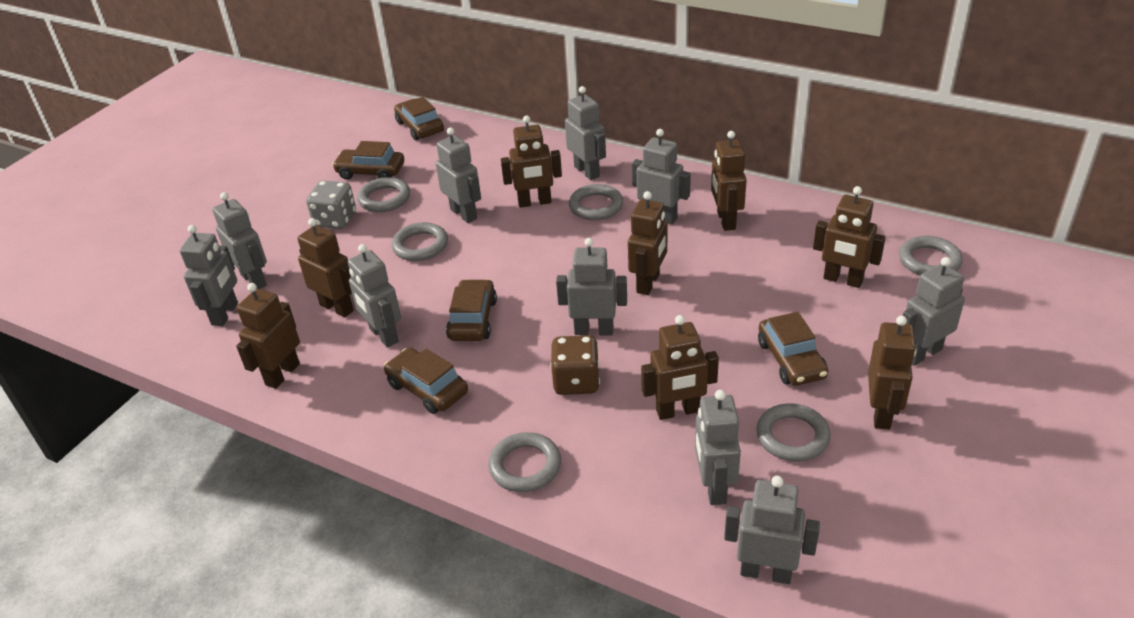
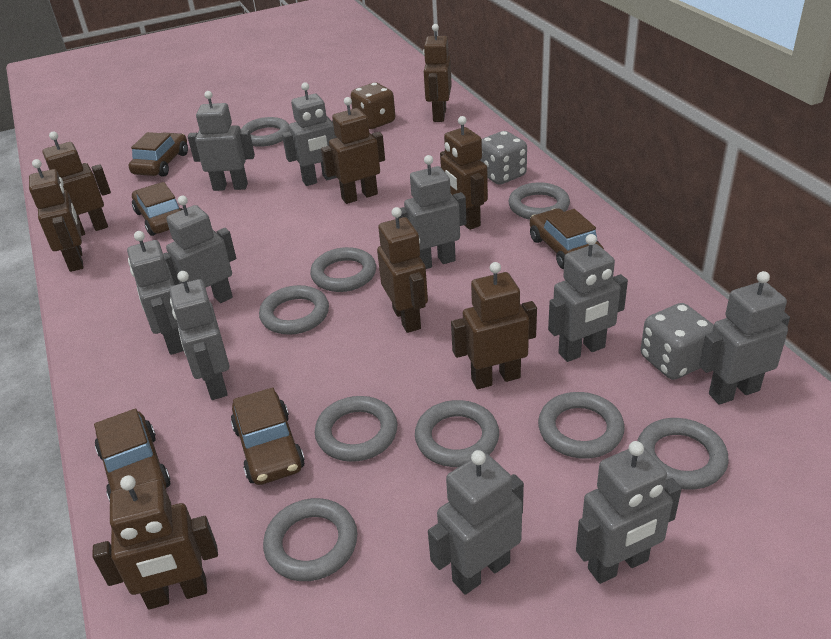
grey dice: 1 -> 2
grey ring: 6 -> 9

